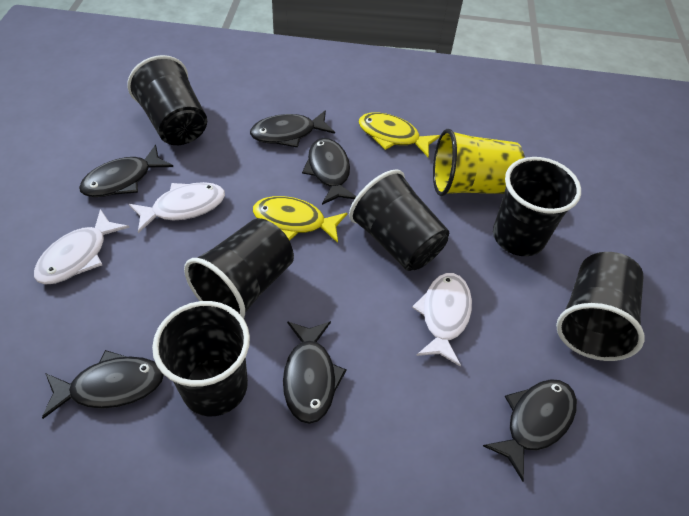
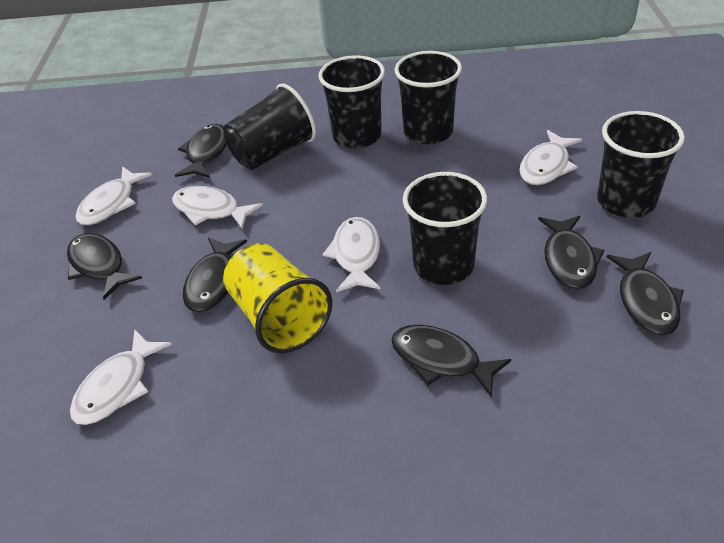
black cup: 6 -> 5
white fish: 3 -> 5
yellow fish: 2 -> 0

